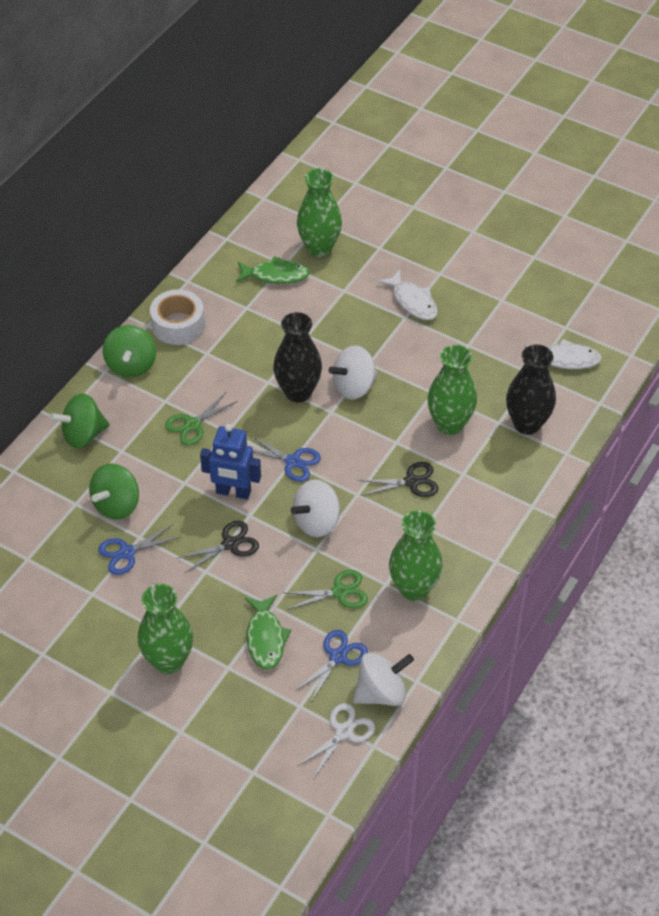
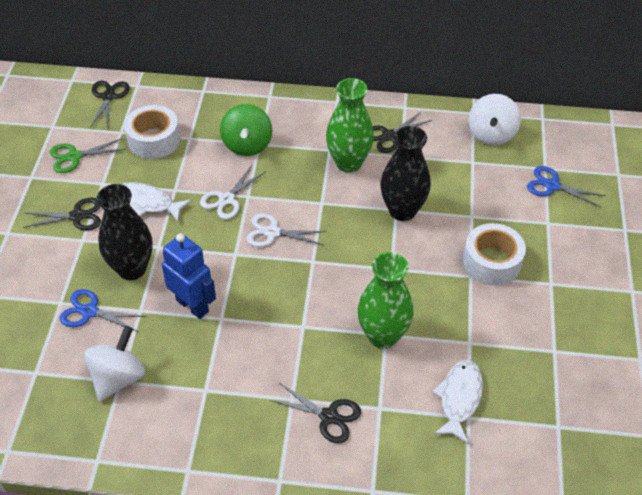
black scissors: 2 -> 4
blue scissors: 3 -> 2
green fish: 2 -> 0
green scissors: 2 -> 1
green spinning top: 3 -> 1
green vase: 4 -> 2
white scissors: 1 -> 2
white spinning top: 3 -> 2
white tape: 1 -> 2

